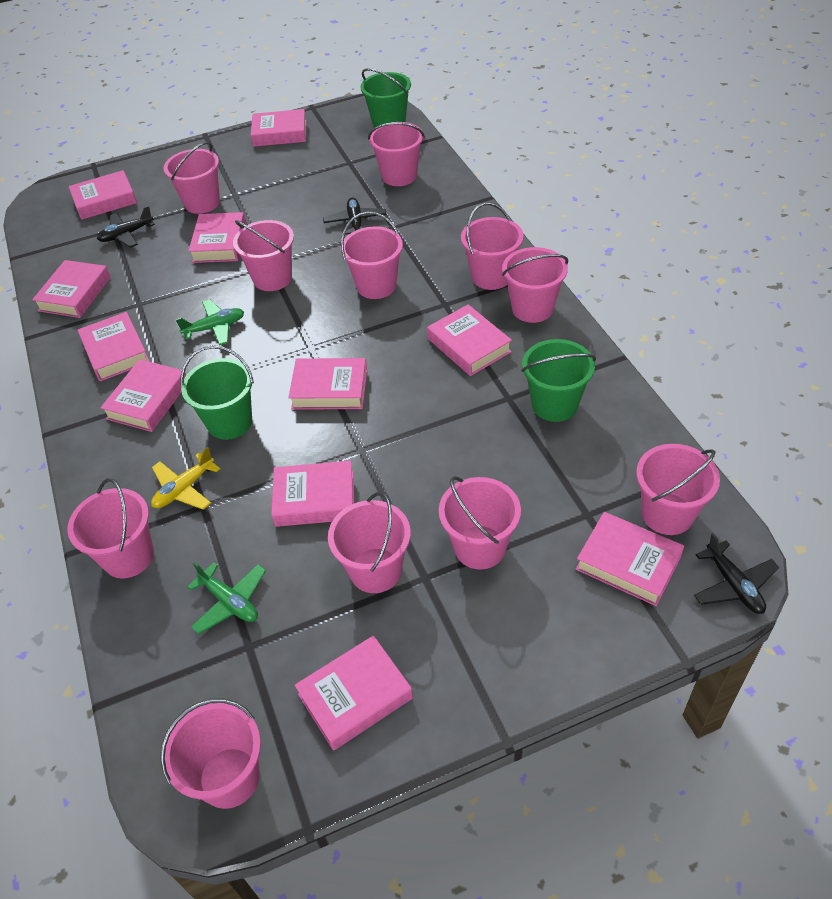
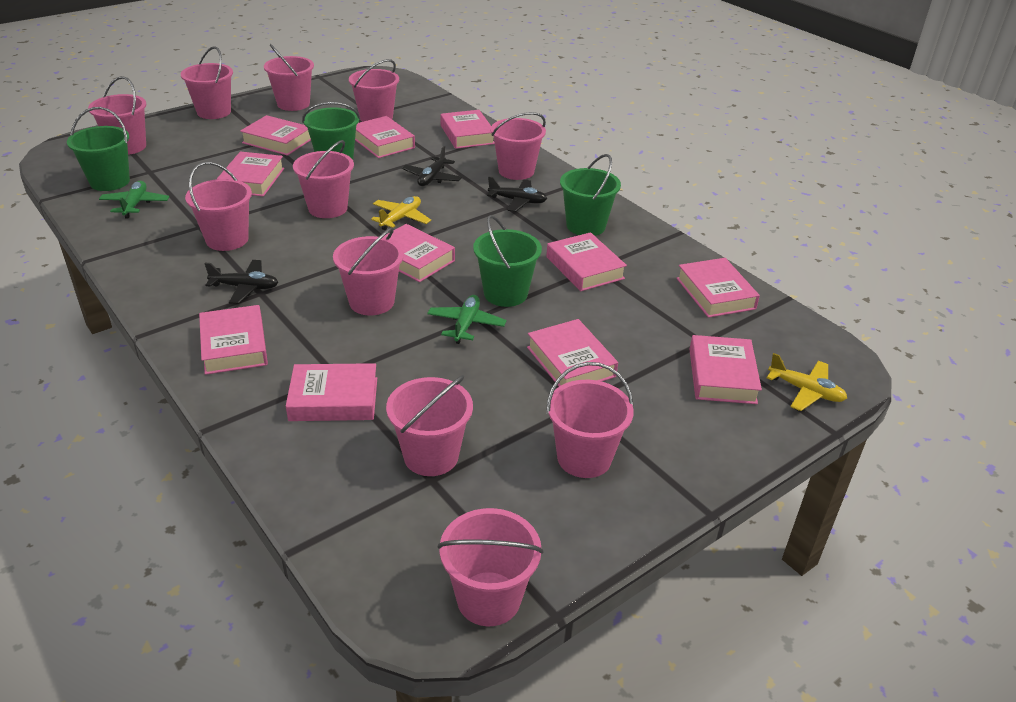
green bucket: 3 -> 4
yellow plane: 1 -> 2

